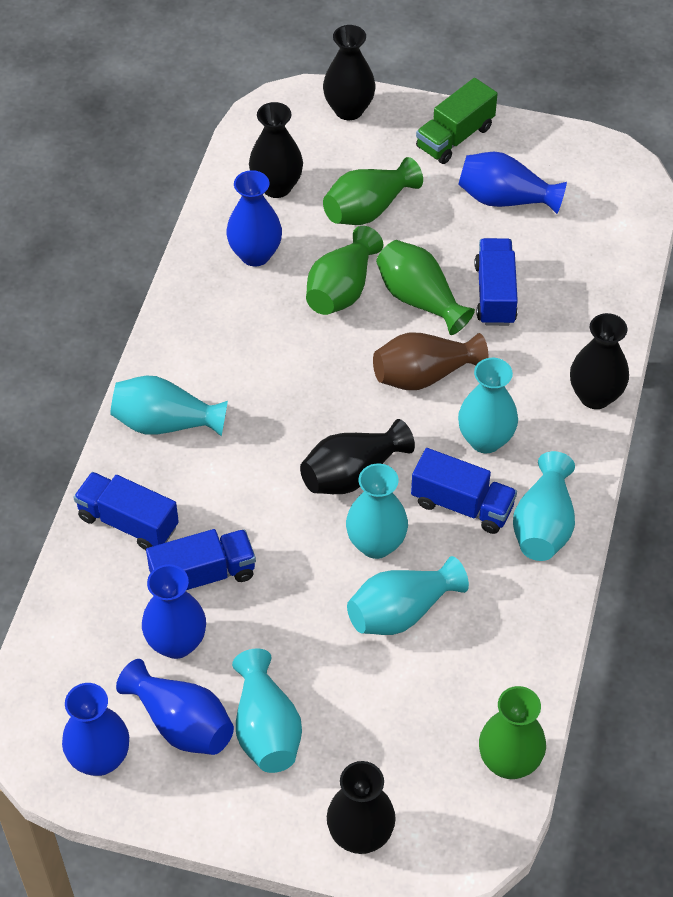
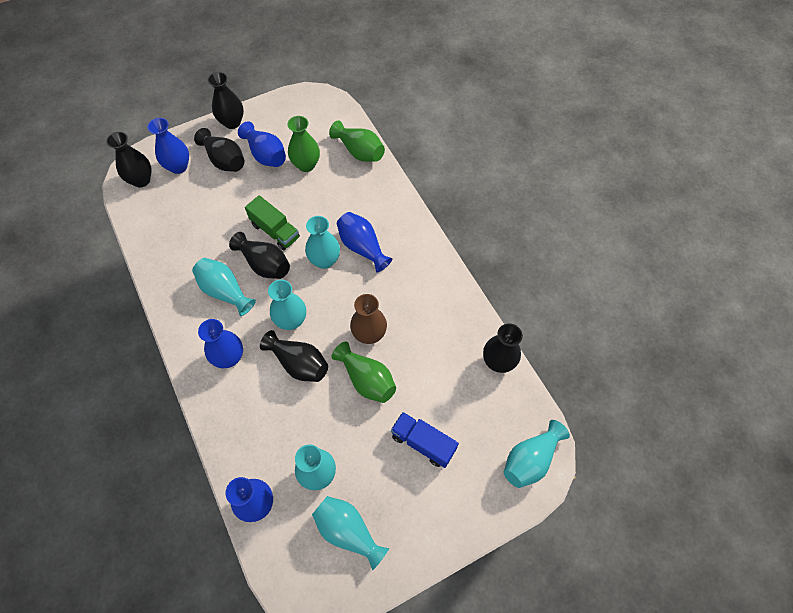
black vase: 5 -> 6
blue truck: 4 -> 1
green vase: 4 -> 3

